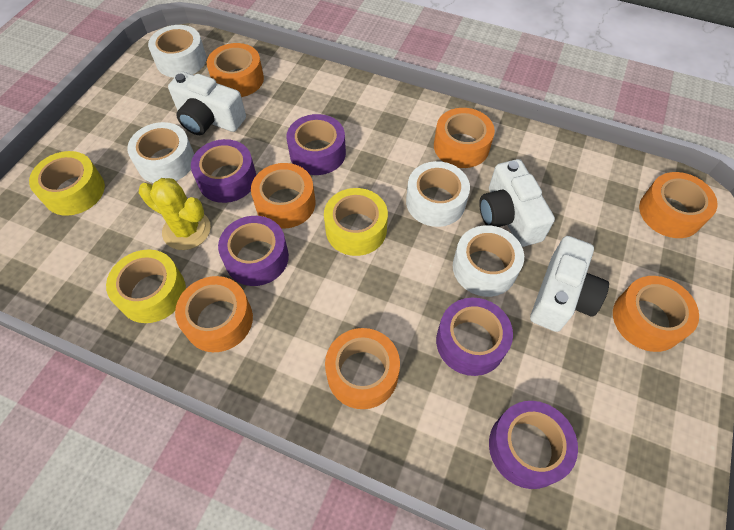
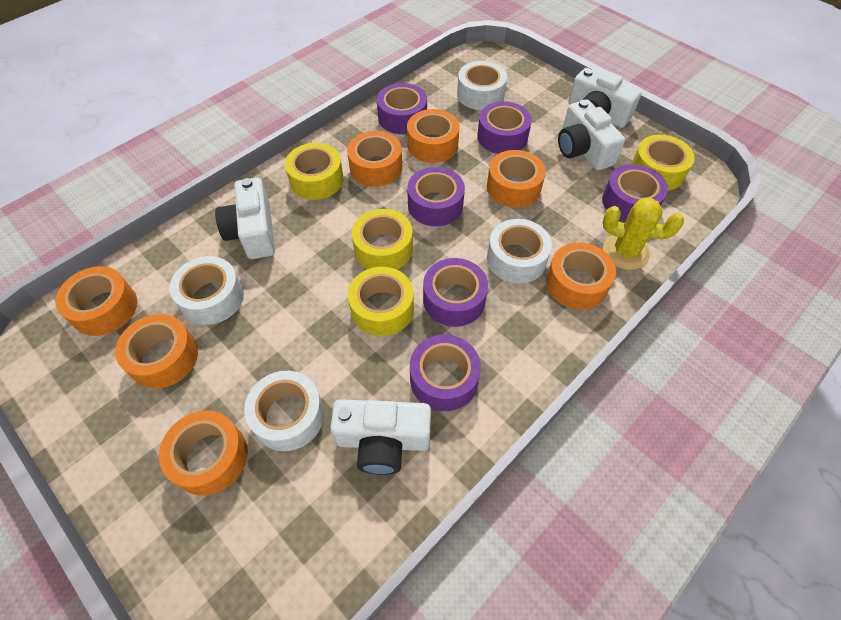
purple tape: 5 -> 6
white camera: 3 -> 4
yellow tape: 3 -> 4

